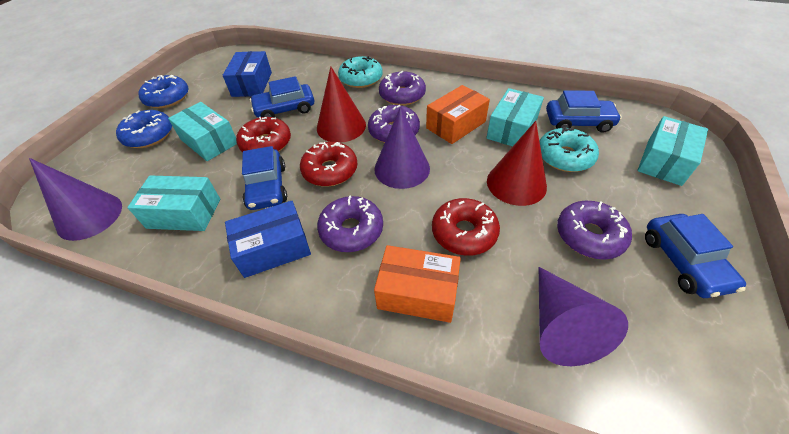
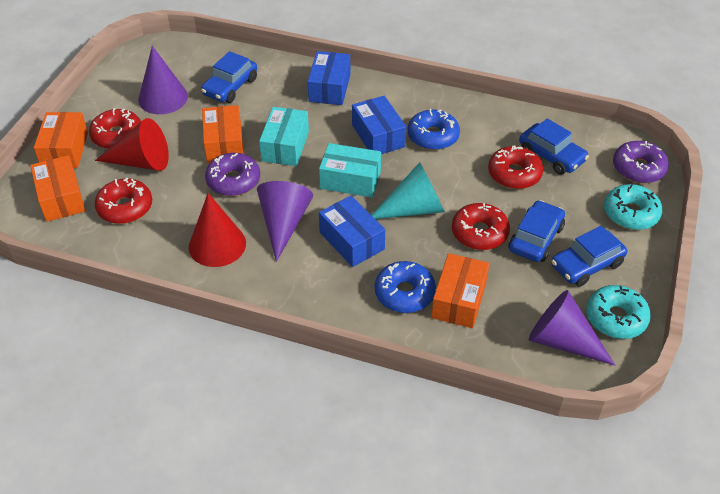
blue box: 2 -> 3
orange box: 2 -> 4
purple donut: 4 -> 2
red donut: 3 -> 4
turquoise box: 4 -> 2
turquoise cone: 0 -> 1

